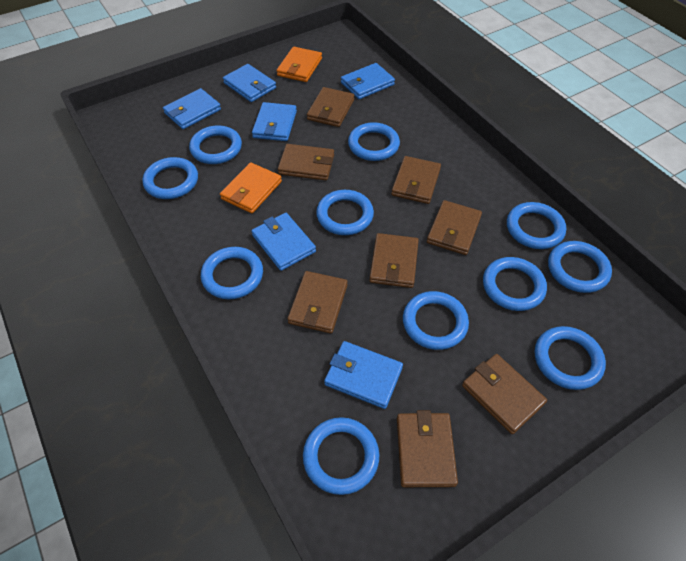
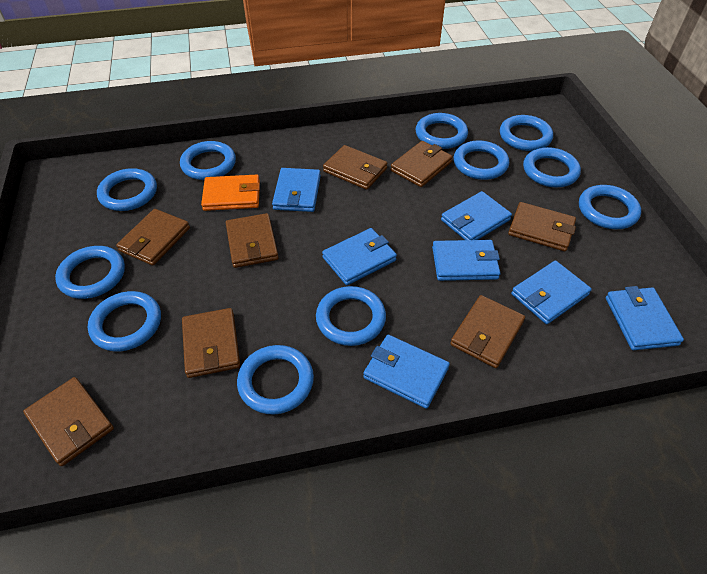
blue wallet: 6 -> 7
orange wallet: 2 -> 1

